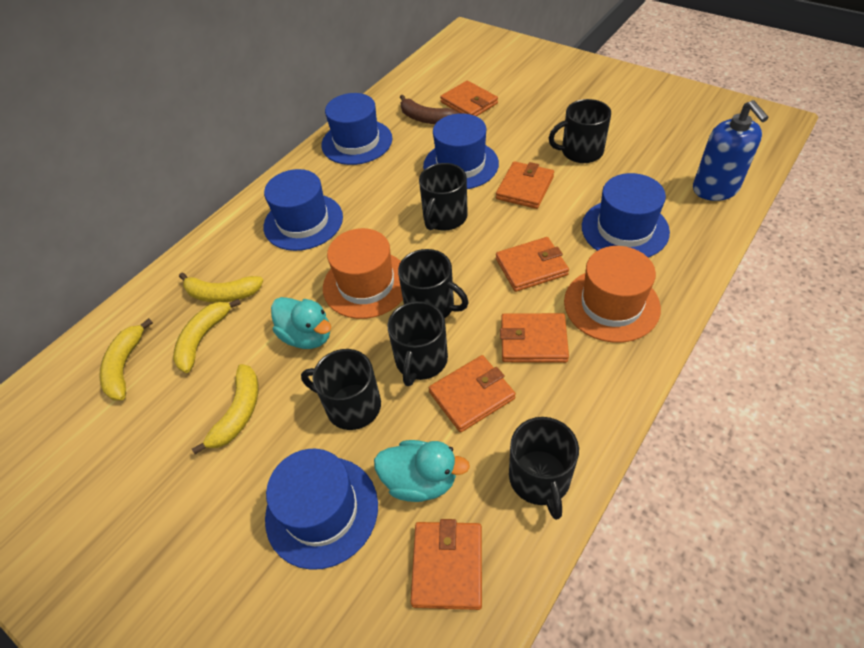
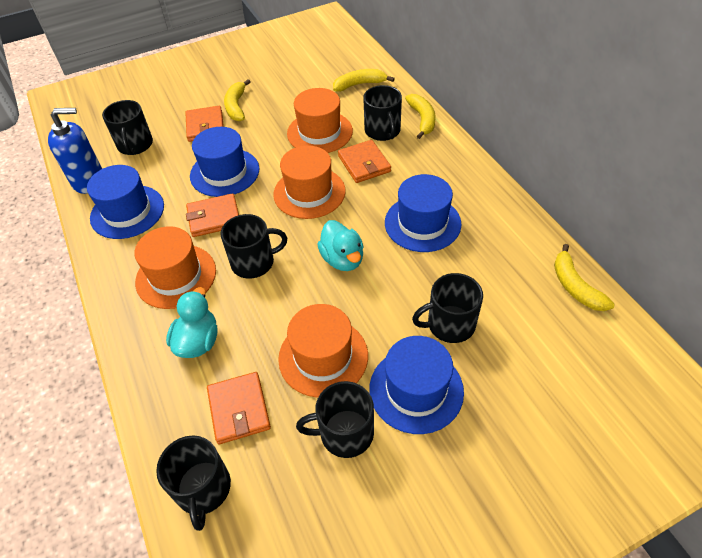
blue hat: 5 -> 4
brown banana: 1 -> 0
orange hat: 2 -> 4
orange wallet: 6 -> 4

